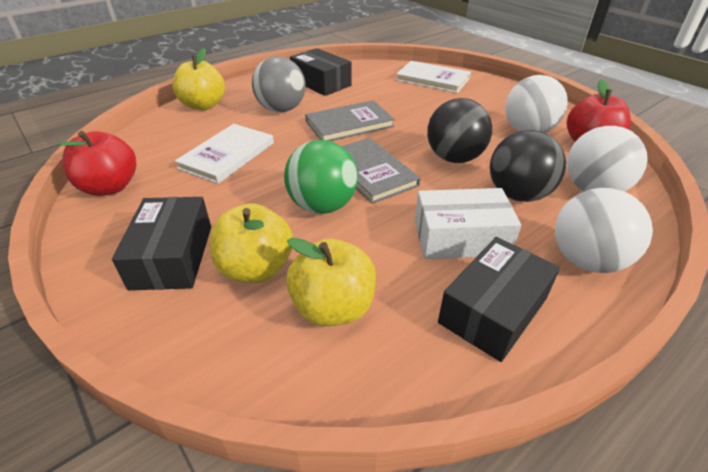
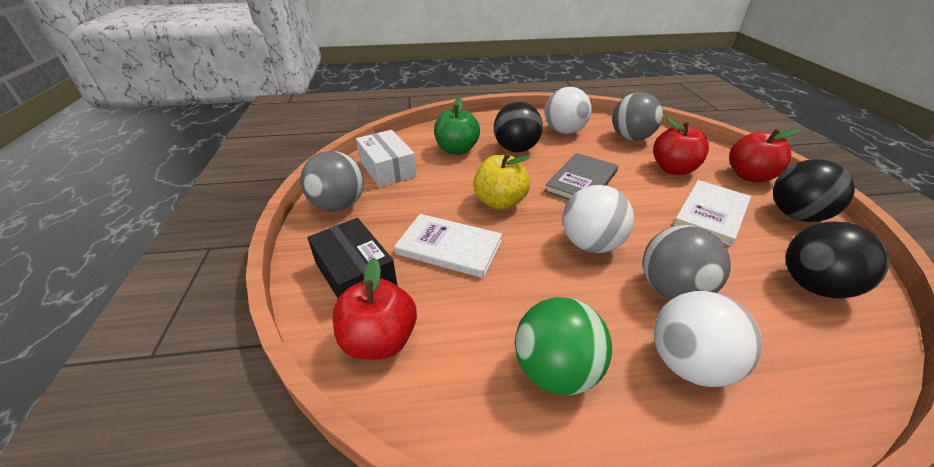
black ball: 2 -> 3
black box: 3 -> 1
green apple: 0 -> 1
grey ball: 1 -> 3
grey book: 2 -> 1
red apple: 2 -> 3
yellow apple: 3 -> 1

